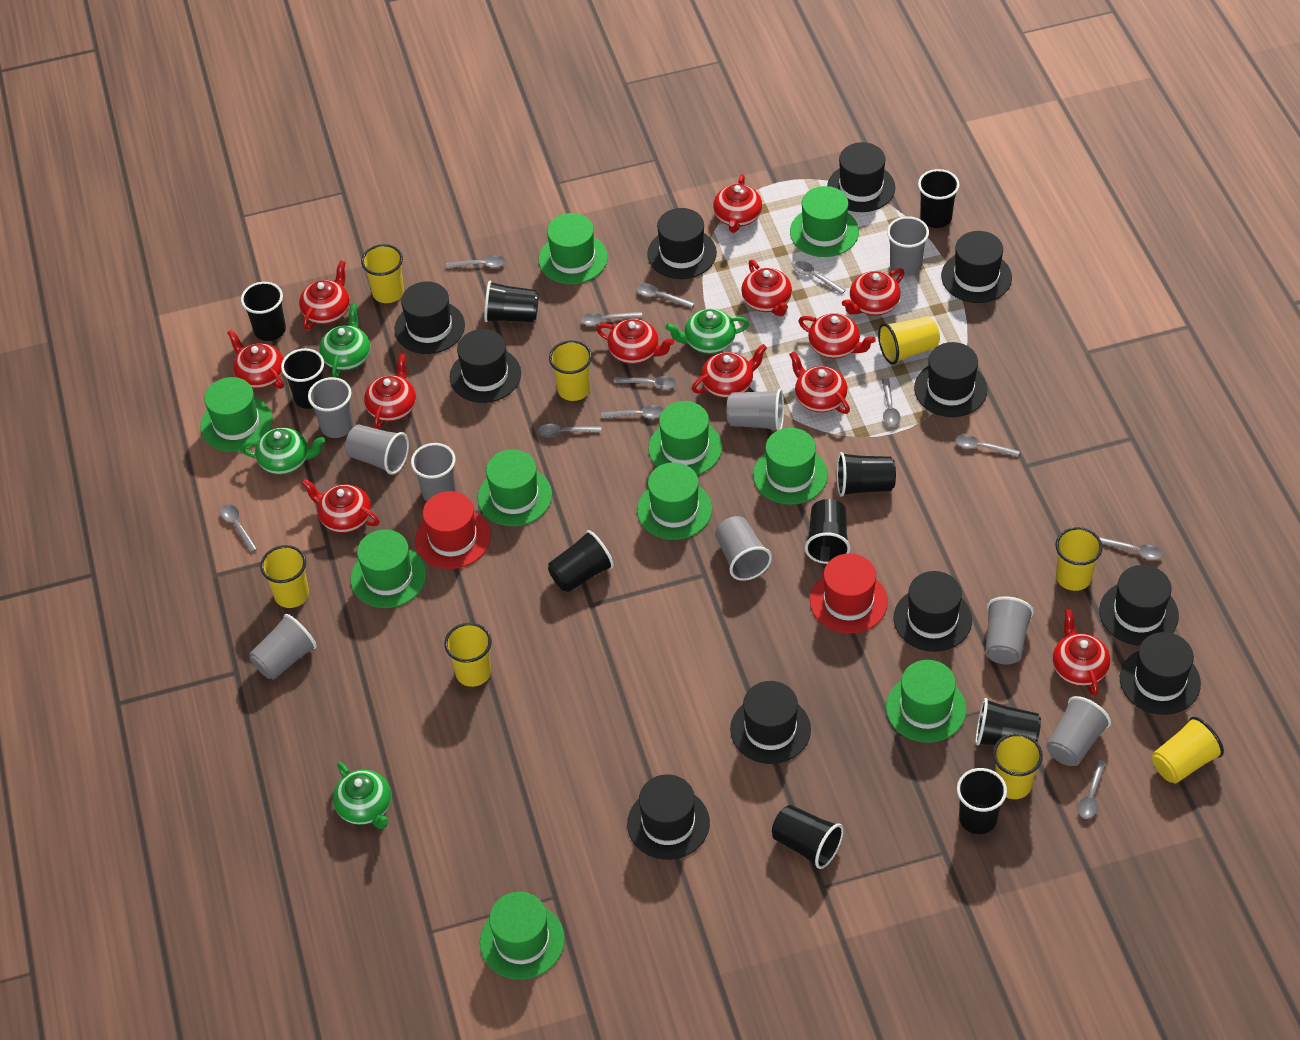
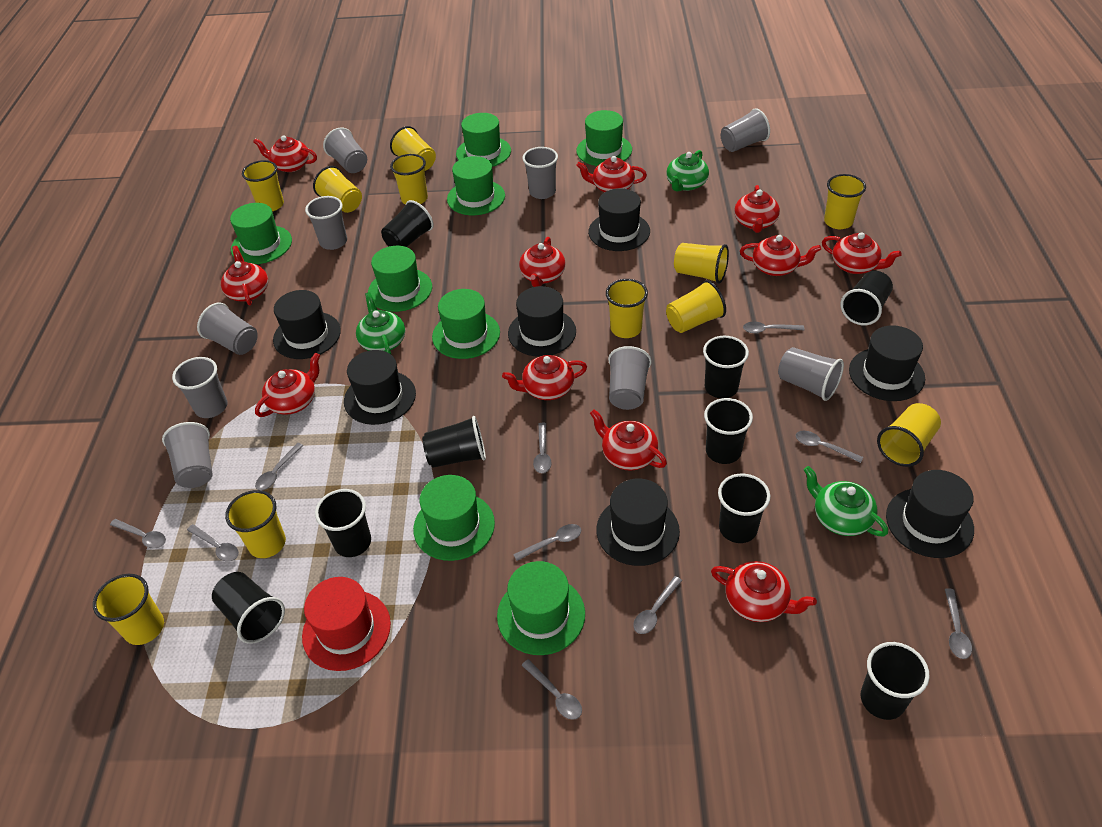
black cup: 10 -> 9
black hat: 11 -> 7
green hat: 10 -> 8
green teapot: 4 -> 3
grey spoon: 12 -> 10
red hat: 2 -> 1
red teapot: 12 -> 11
yellow cup: 8 -> 11

